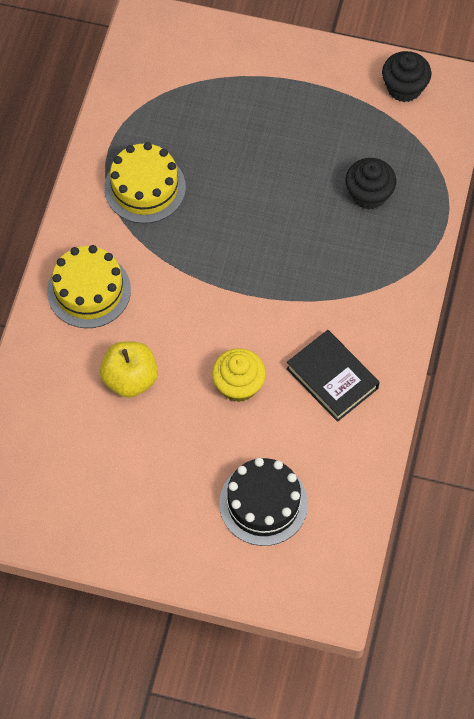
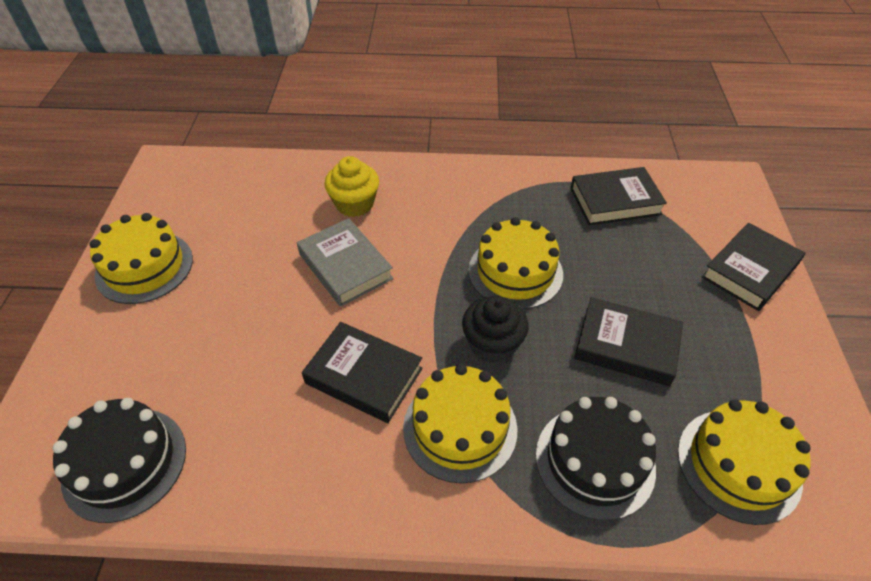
black book: 1 -> 4
black cake: 1 -> 2
black cupcake: 2 -> 1
grey book: 0 -> 1
yellow apple: 1 -> 0
yellow cake: 2 -> 4

